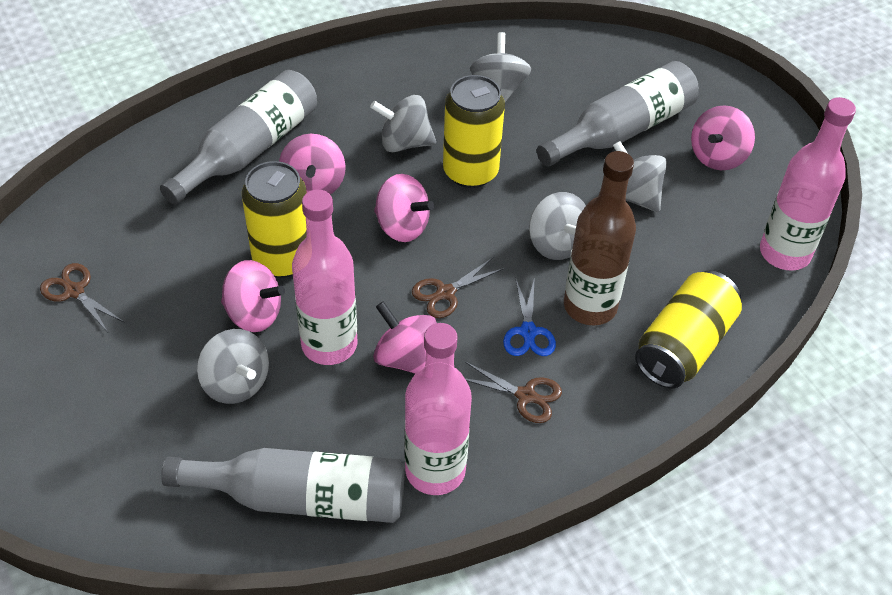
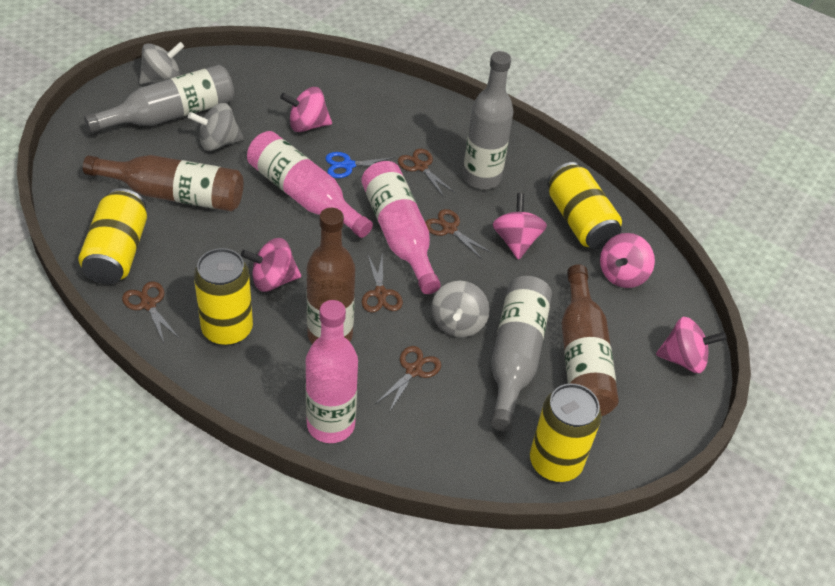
brown bottle: 1 -> 3
brown scissors: 3 -> 5
grey spinning top: 5 -> 3
yellow can: 3 -> 4

